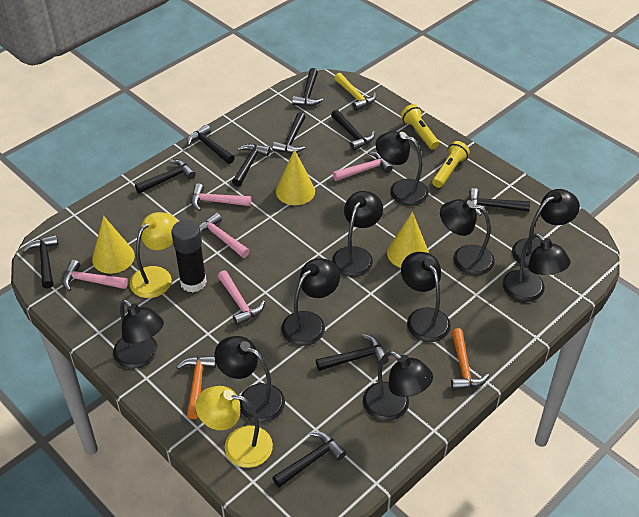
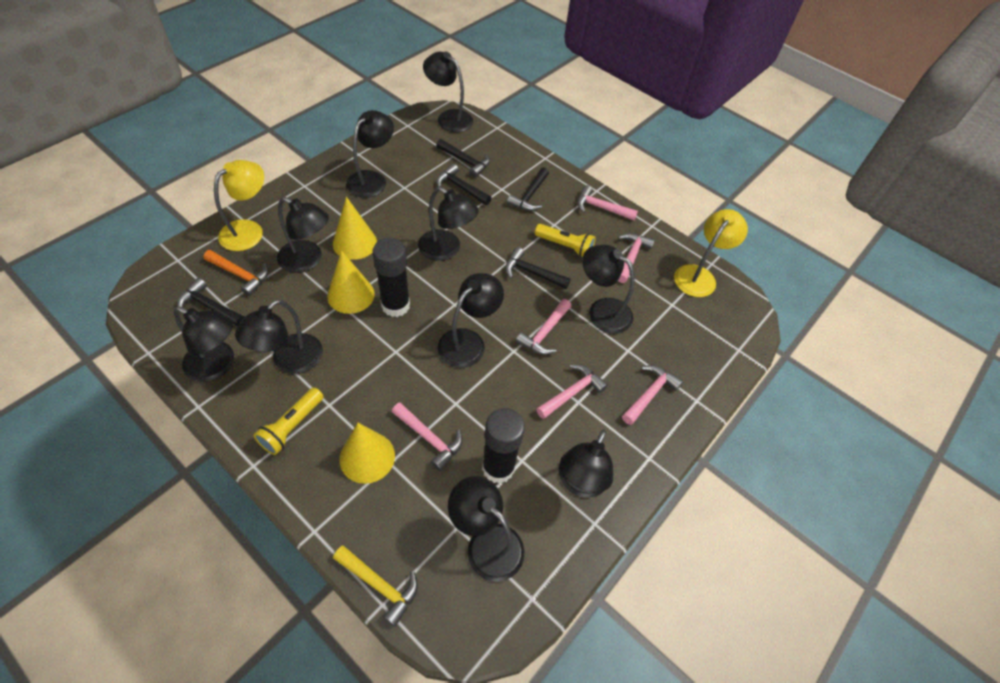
black glue stick: 1 -> 2
black hammer: 10 -> 5
orange hammer: 2 -> 1
pink hammer: 5 -> 6

